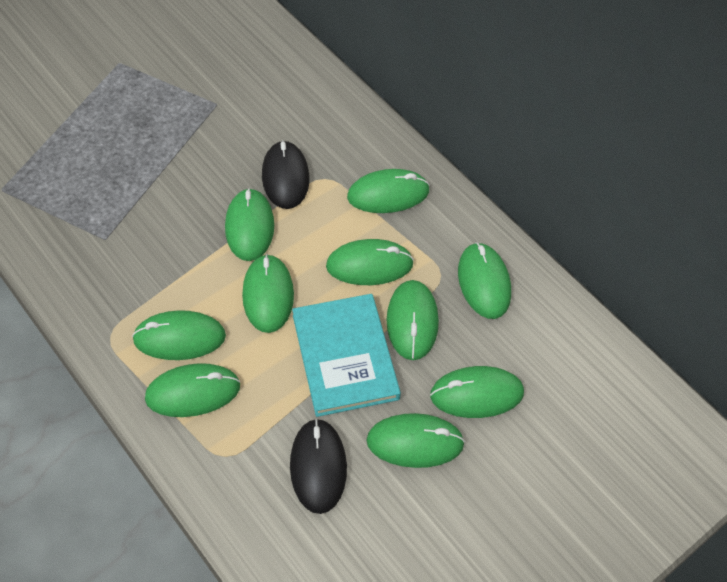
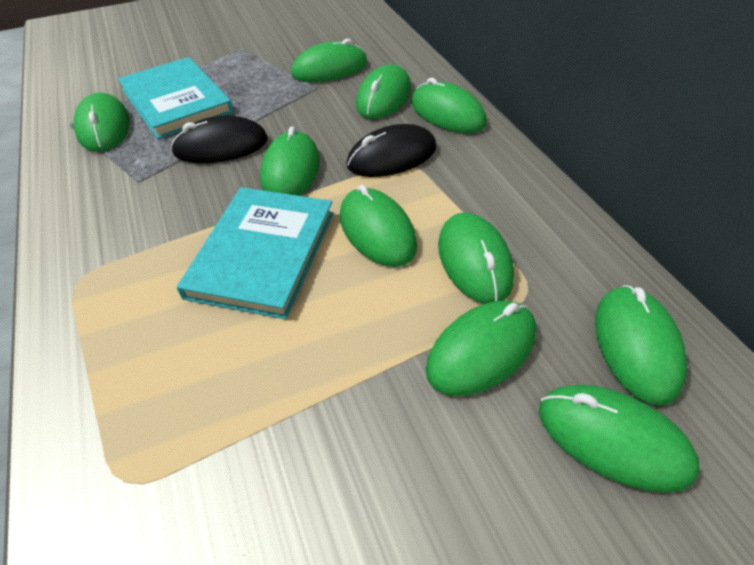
turquoise book: 1 -> 2

